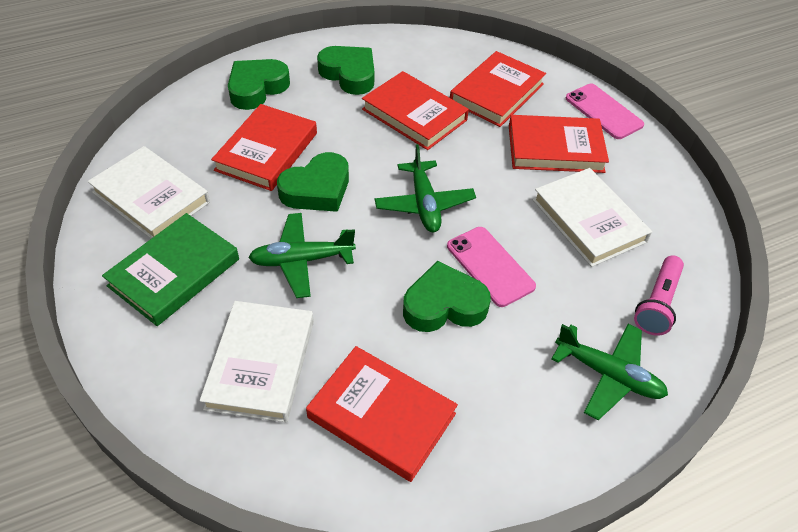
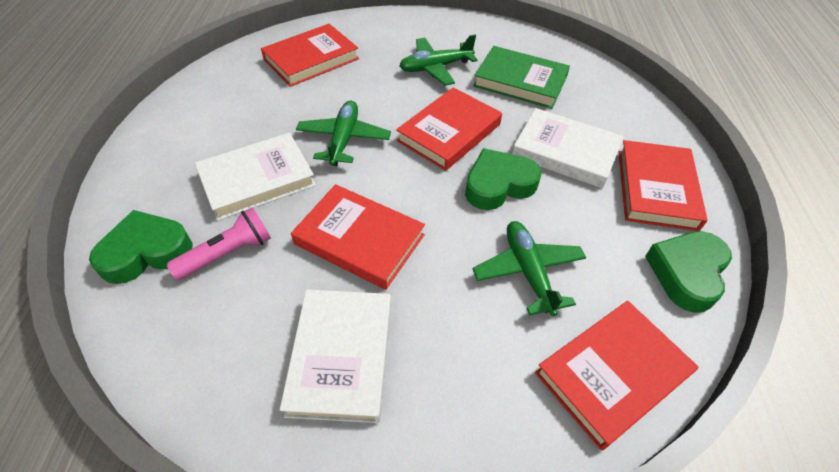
green heart: 4 -> 3
pink phone: 2 -> 0

